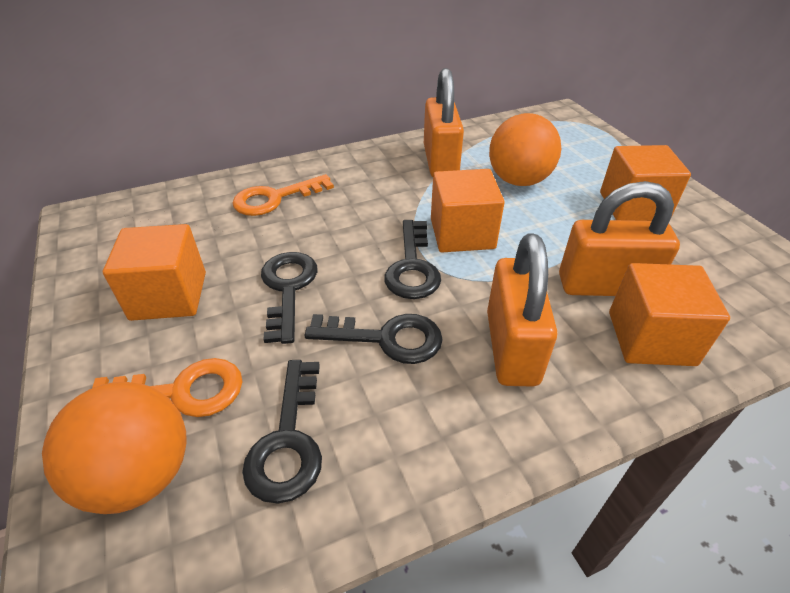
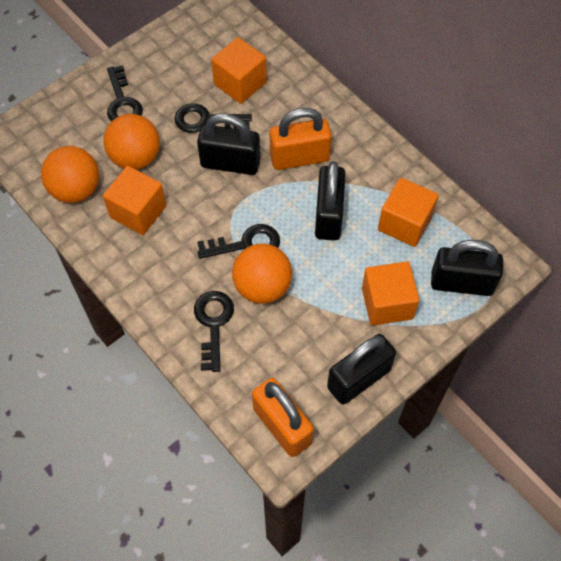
black padlock: 0 -> 4
orange ball: 2 -> 3
orange key: 2 -> 0
orange padlock: 3 -> 2

